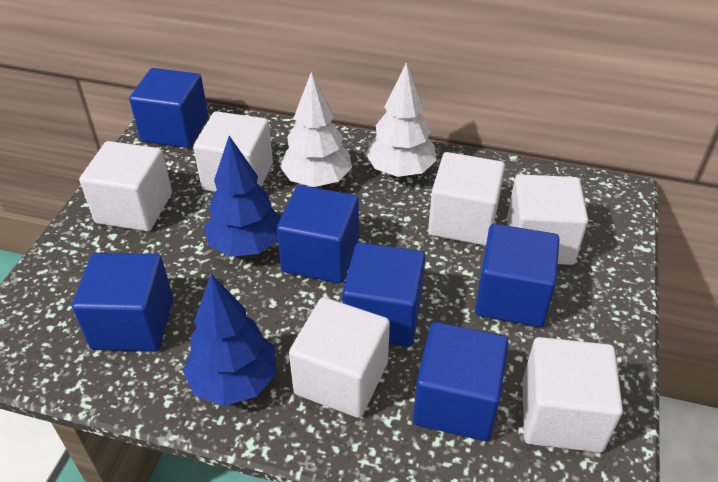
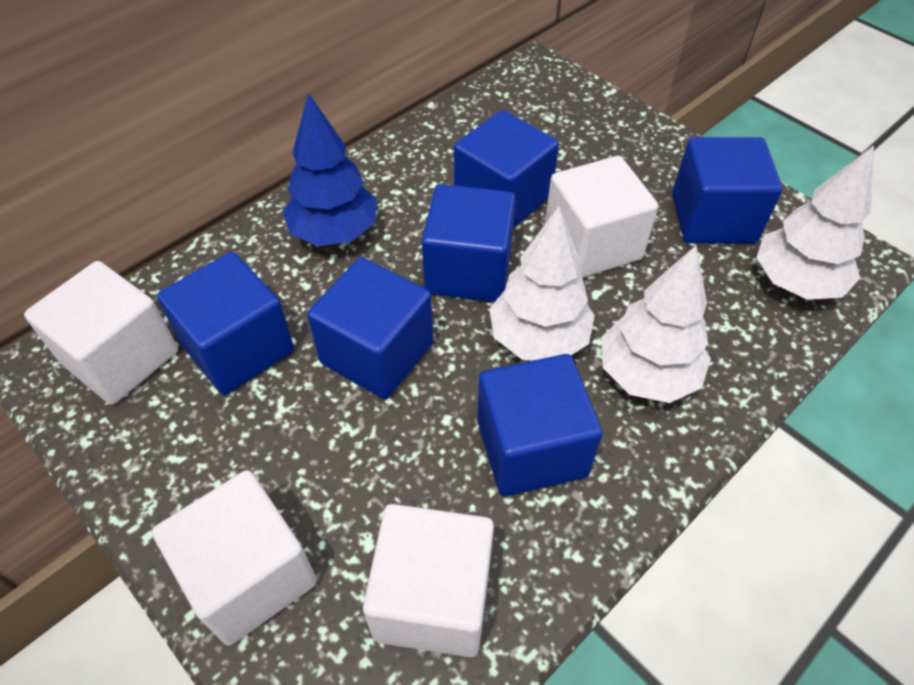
blue tree: 2 -> 1
white cube: 6 -> 4
white tree: 2 -> 3

